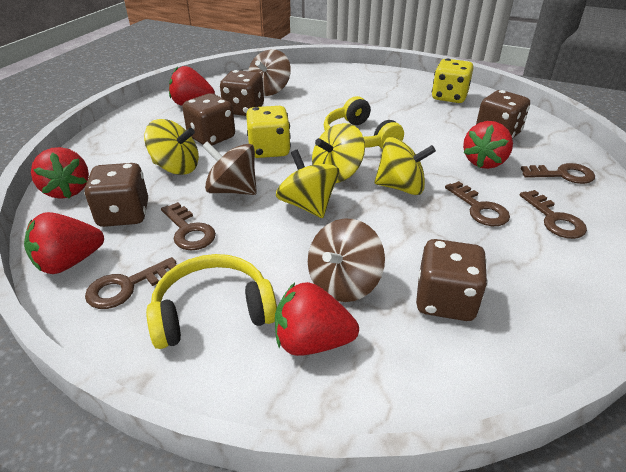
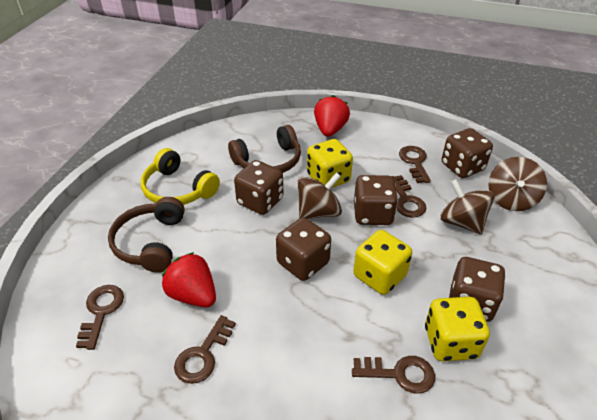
brown headphones: 0 -> 2
red strawberry: 5 -> 2
yellow dice: 2 -> 3
yellow headphones: 2 -> 1
yellow spinning top: 4 -> 0

